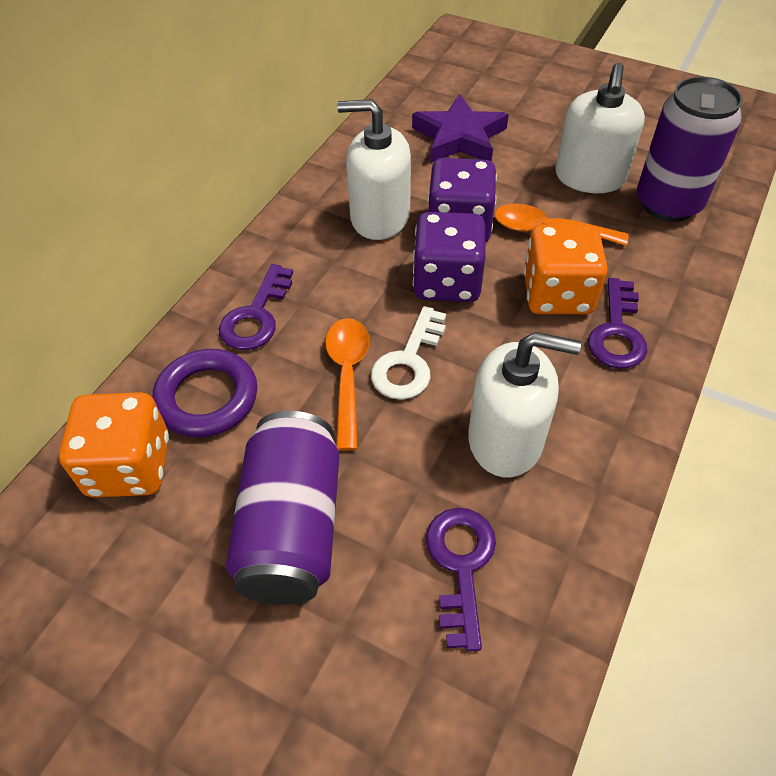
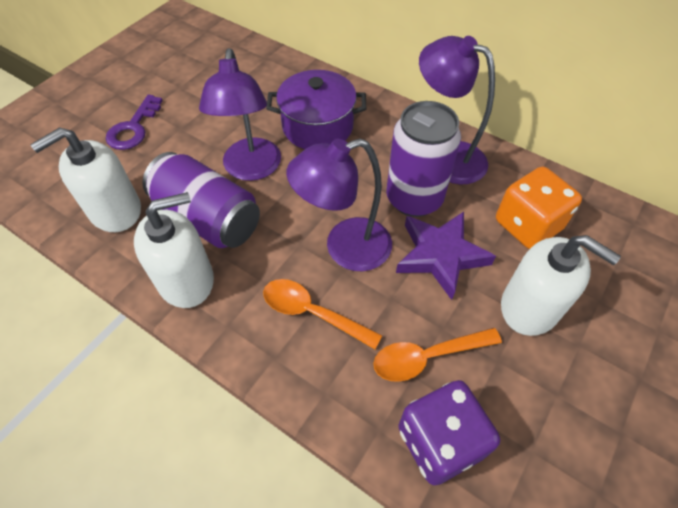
orange dice: 2 -> 1
purple dice: 2 -> 1
purple key: 3 -> 1
purple lamp: 0 -> 3
purple pot: 0 -> 1
purple ring: 1 -> 0
white key: 1 -> 0

